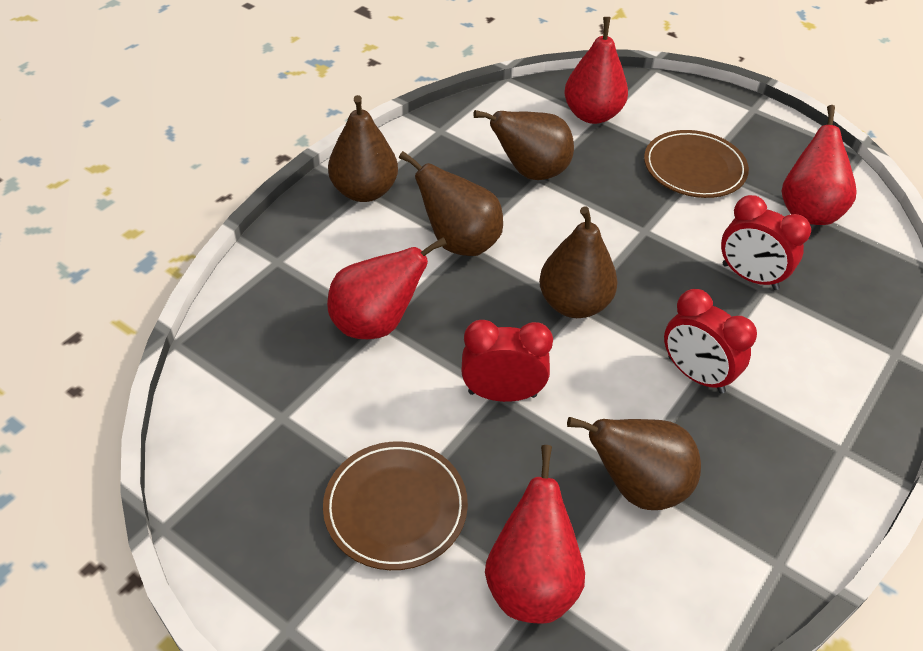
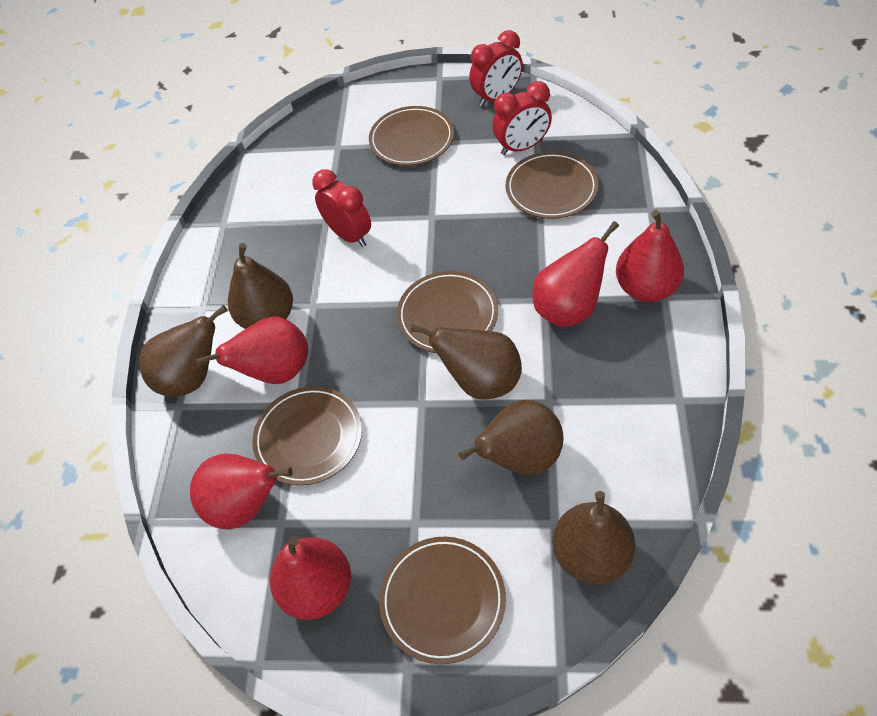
brown plate: 2 -> 5
red pear: 4 -> 5

